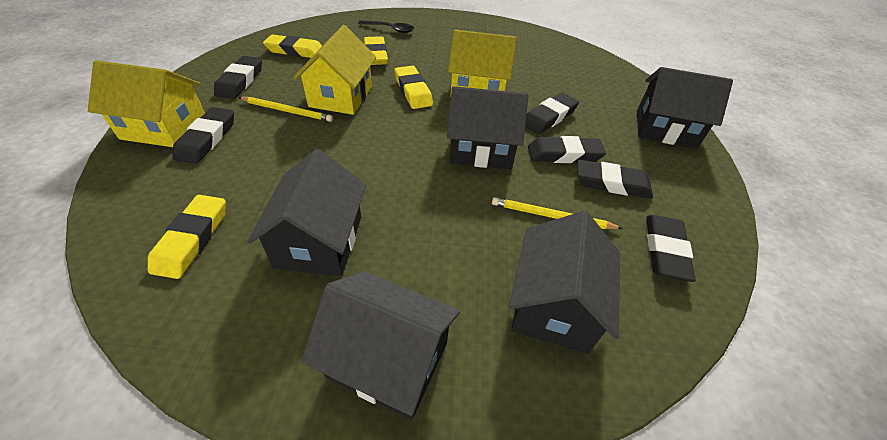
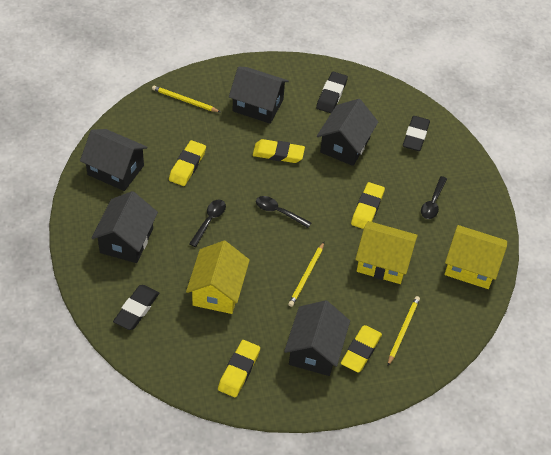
black eraser: 6 -> 3
black spoon: 1 -> 3
yellow eraser: 4 -> 5
yellow pencil: 2 -> 3

